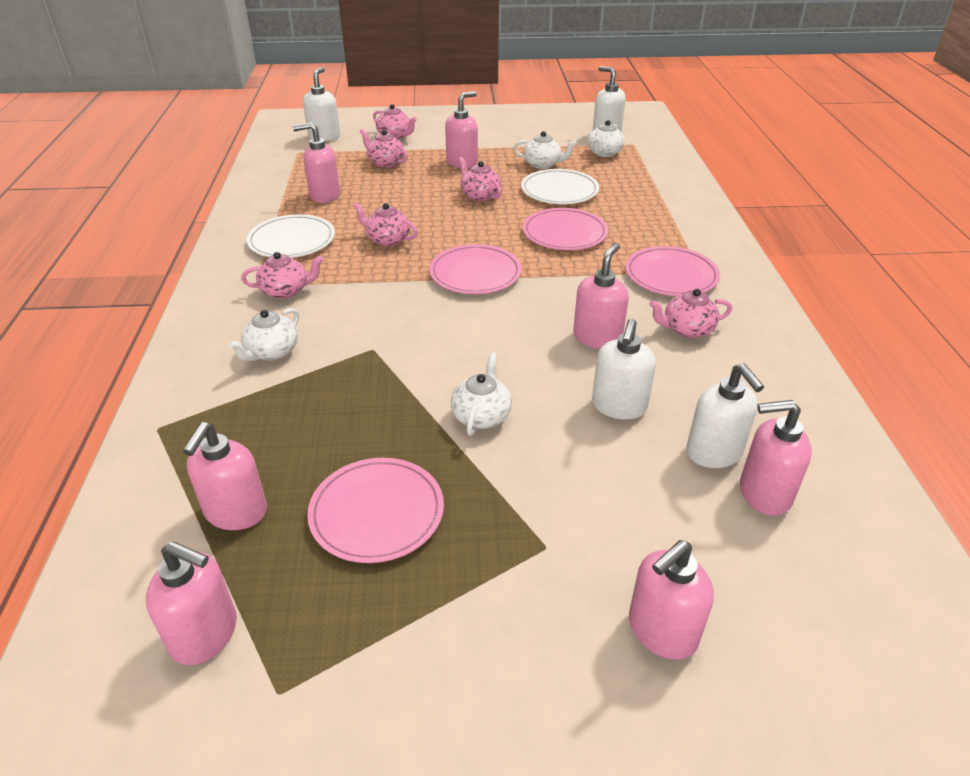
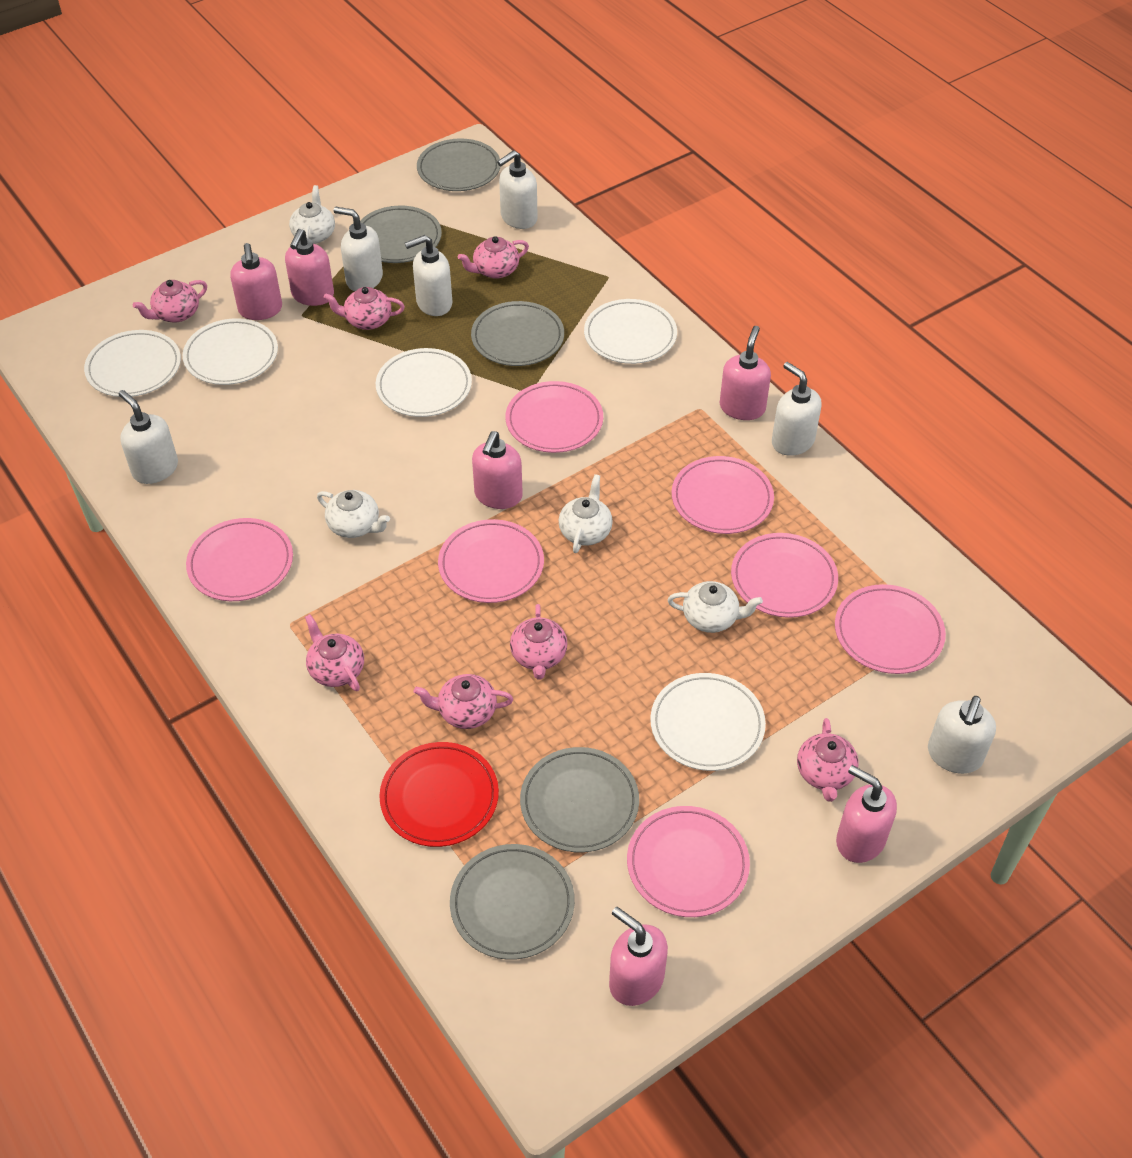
grey plate: 0 -> 5
pink plate: 4 -> 7
pink soap dispenser: 7 -> 6
pink teapot: 6 -> 7
red plate: 0 -> 1
white plate: 2 -> 5
white soap dispenser: 4 -> 6

